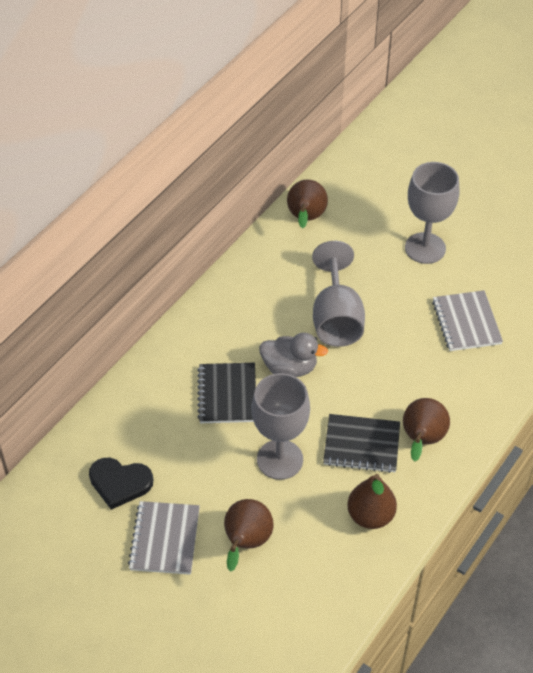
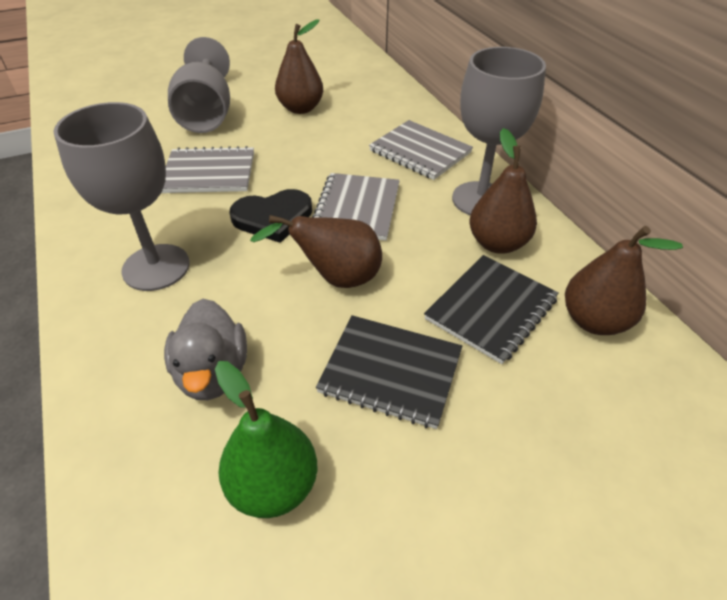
green pear: 0 -> 1
grey notebook: 2 -> 3

